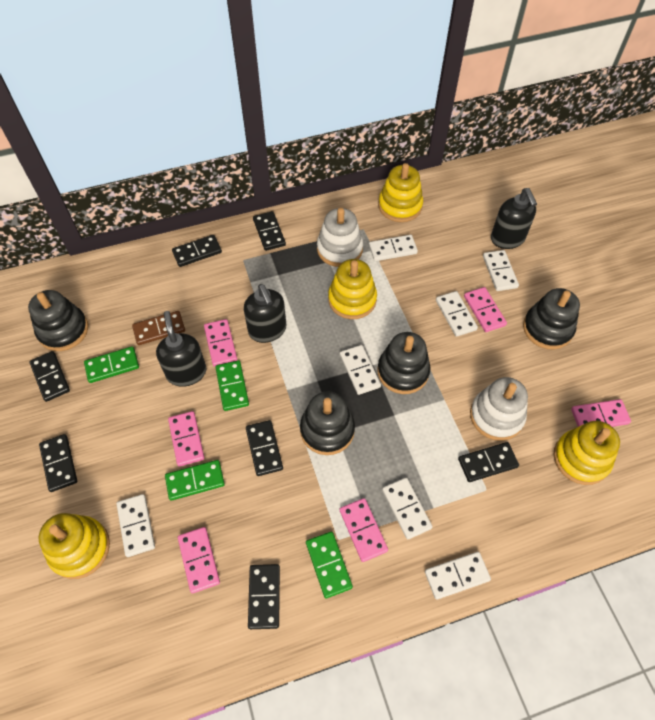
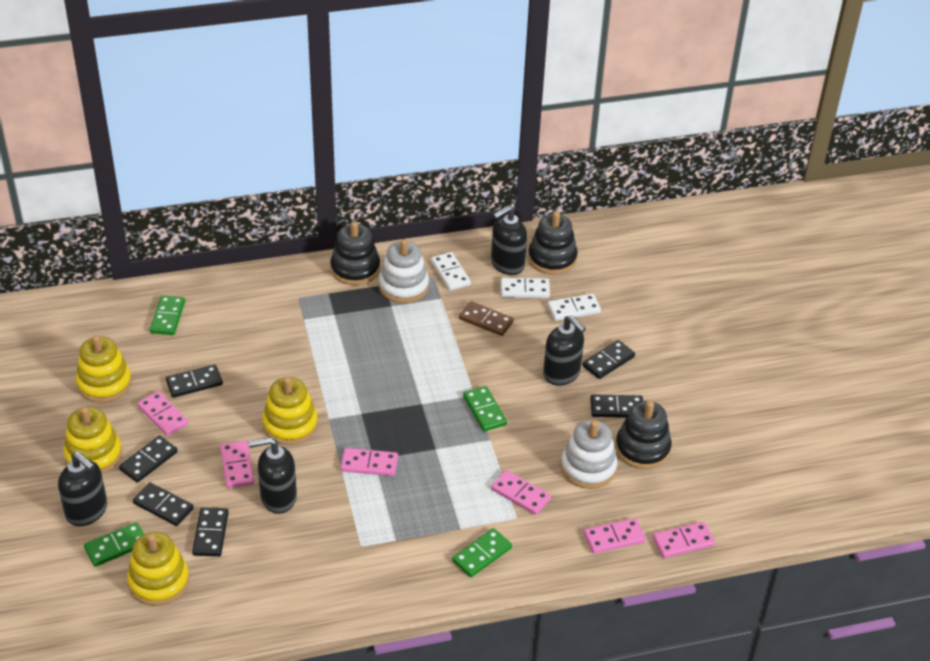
black domino: 7 -> 6
black soap dispenser: 3 -> 4
black stacking toy: 4 -> 3
white domino: 7 -> 3

